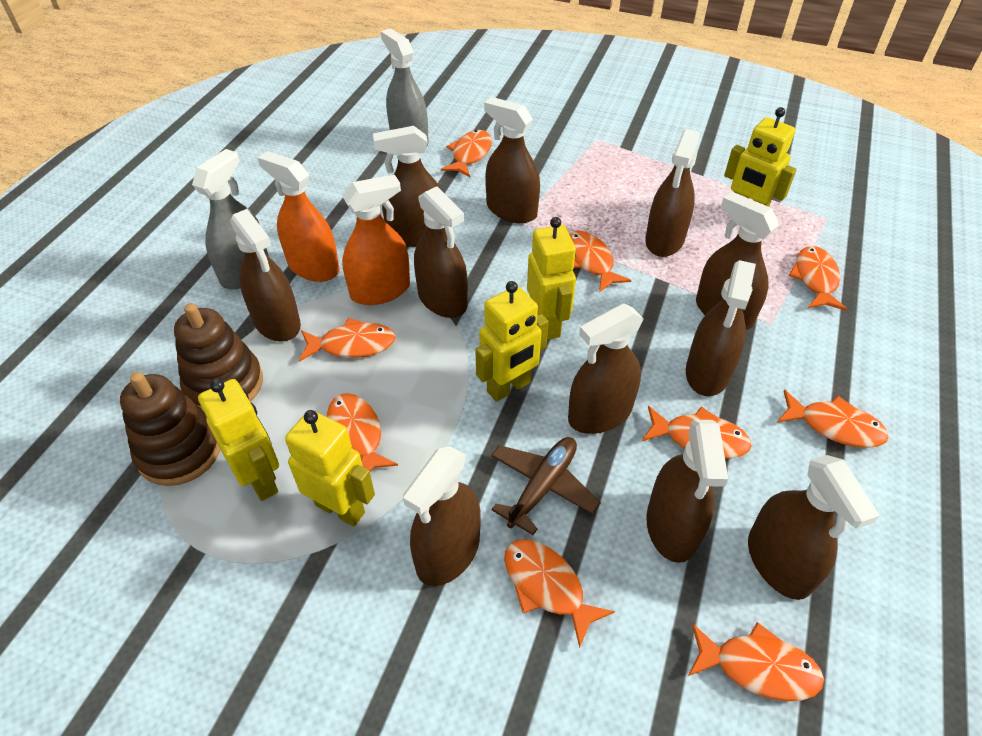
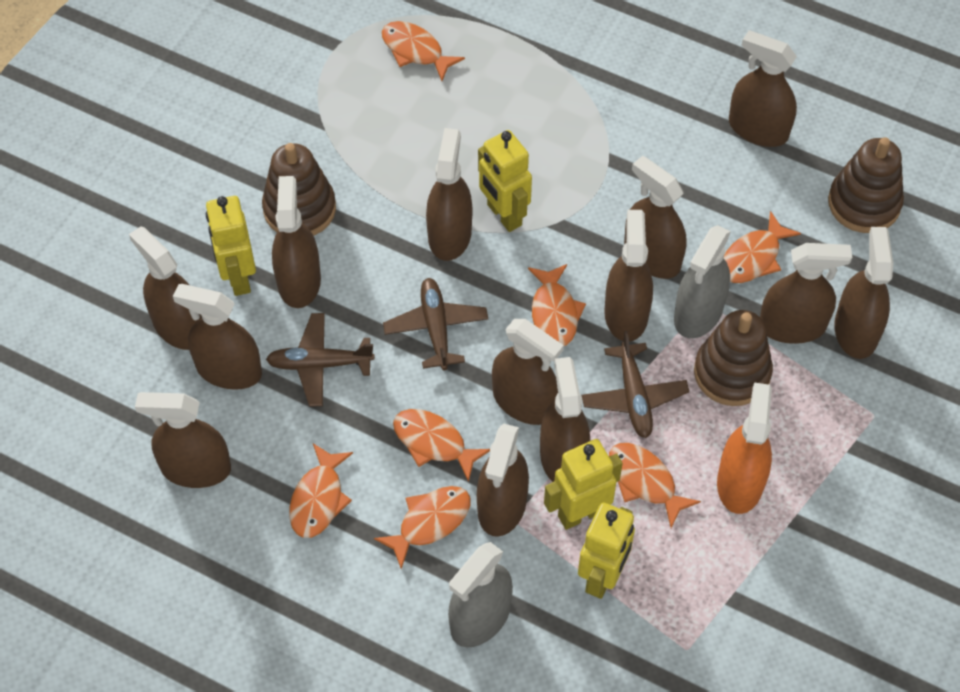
brown plane: 1 -> 3
brown spray bottle: 11 -> 13
brown stacking toy: 2 -> 3
orange fish: 9 -> 7
orange spray bottle: 2 -> 1
yellow robot: 5 -> 4

